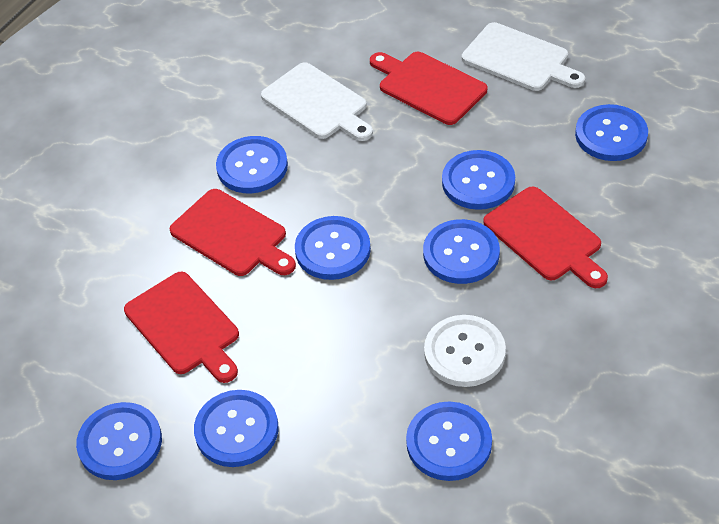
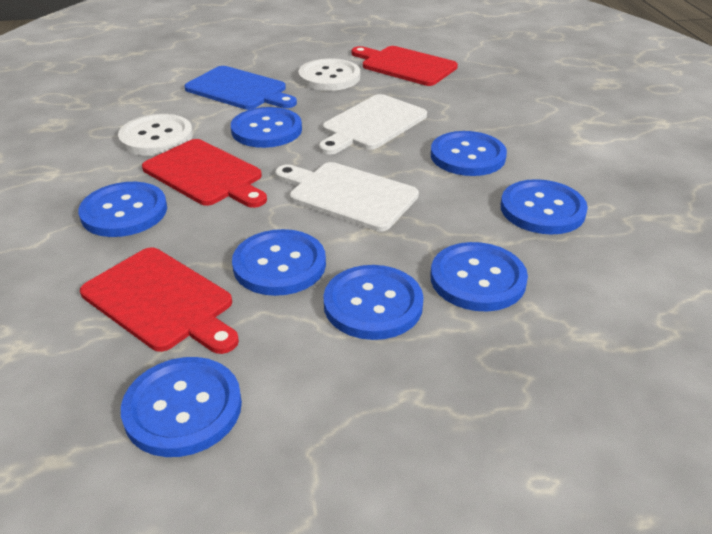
blue cutting board: 0 -> 1
red cutting board: 4 -> 3
white button: 1 -> 2

